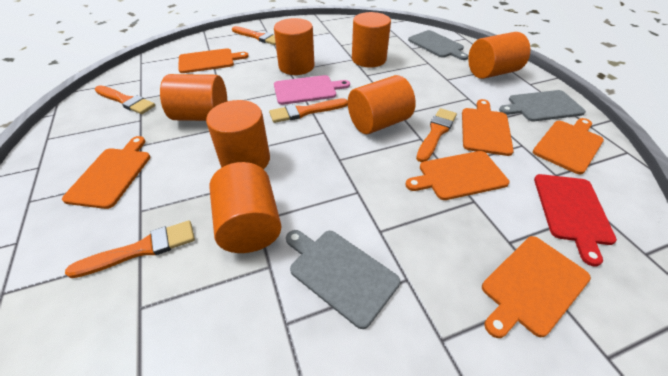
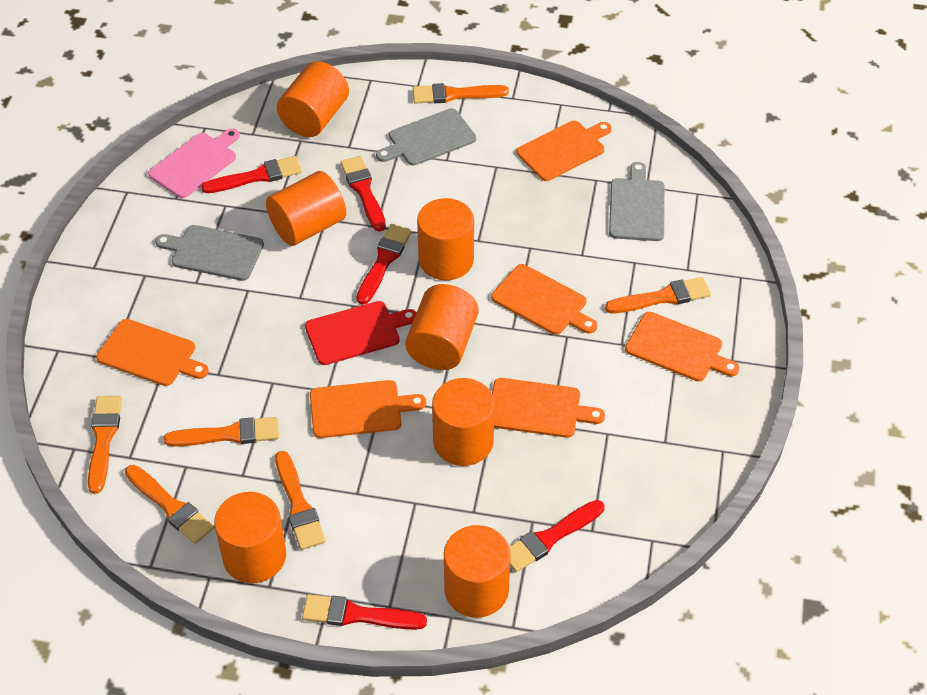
orange brush: 5 -> 6
red brush: 0 -> 5

